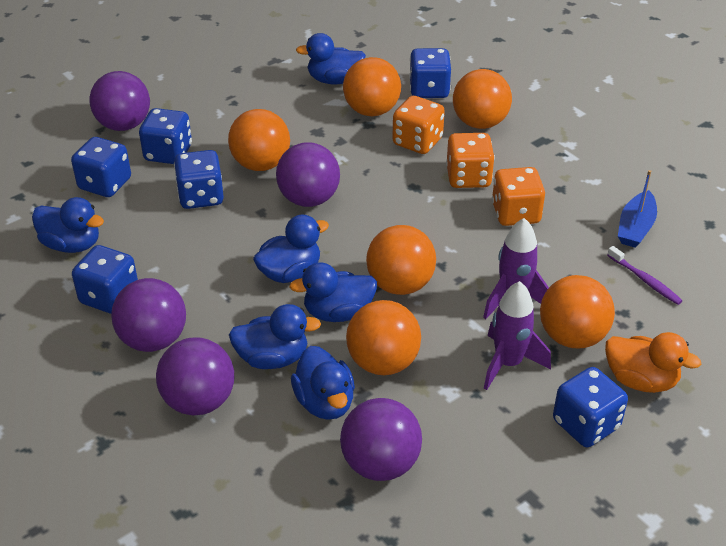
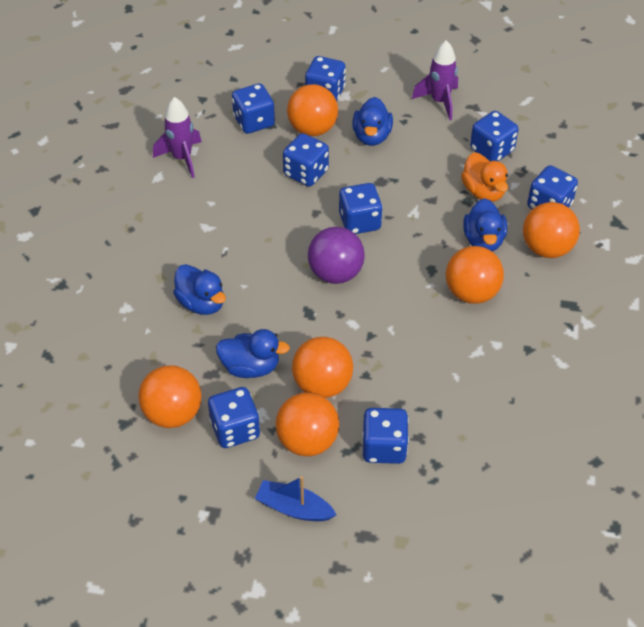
blue dice: 6 -> 8
blue duck: 6 -> 4
orange dice: 3 -> 0
purple ball: 5 -> 1
purple toothbrush: 1 -> 0

